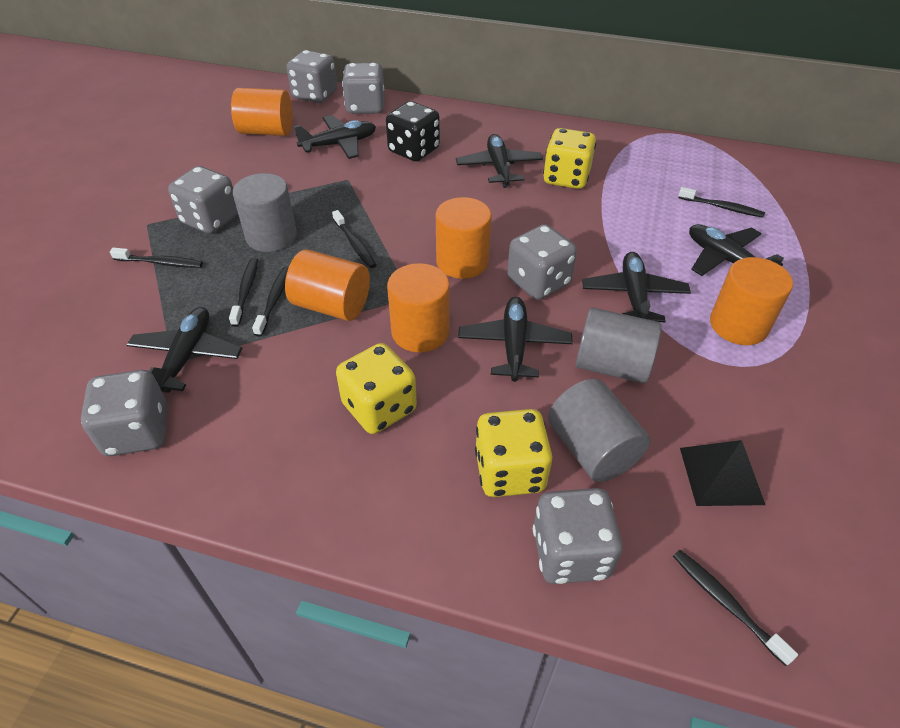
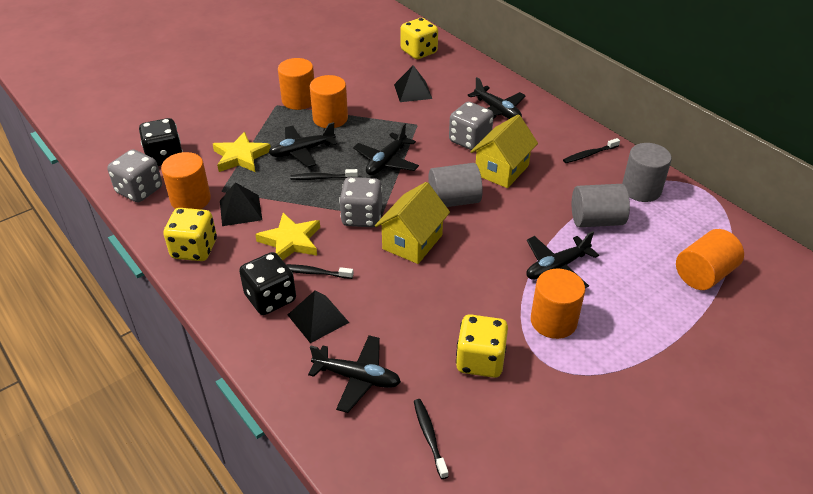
black dice: 1 -> 2
black plane: 6 -> 5
black pyramid: 1 -> 3
black toothbrush: 6 -> 4
grey dice: 6 -> 3
yellow house: 0 -> 2
yellow star: 0 -> 2

